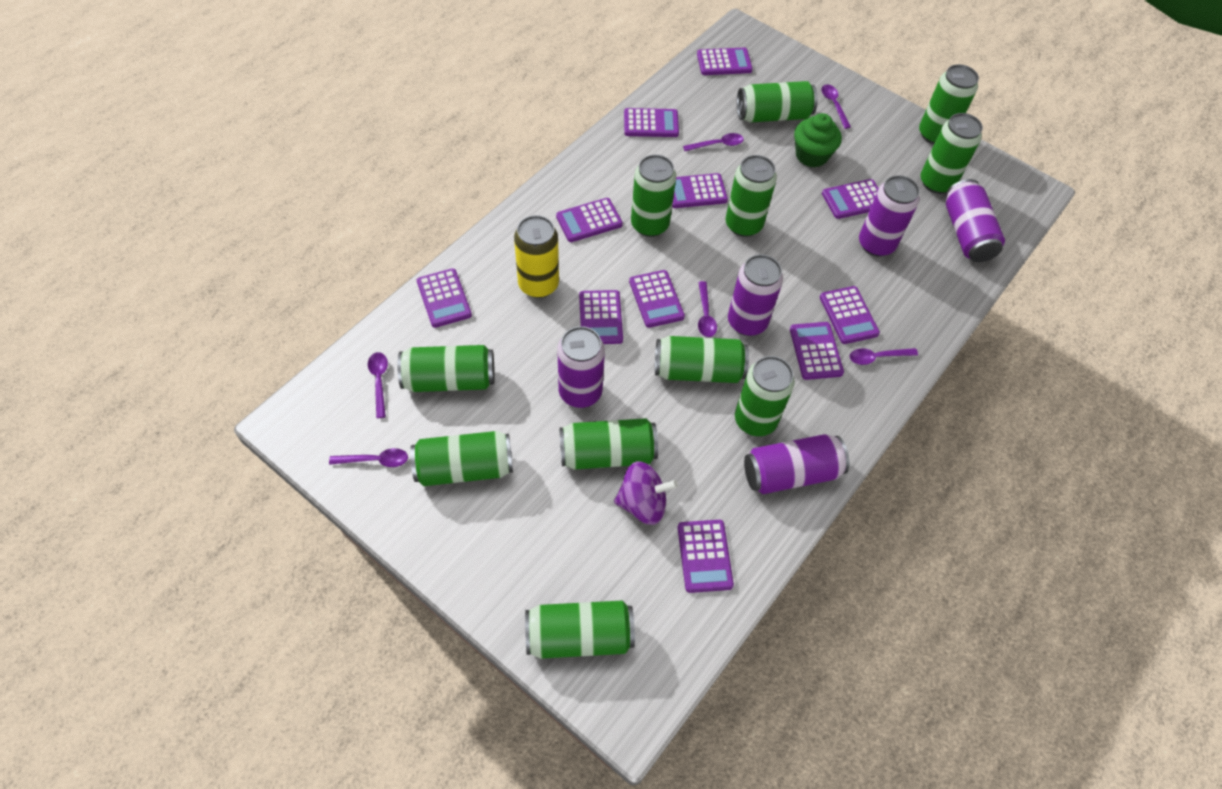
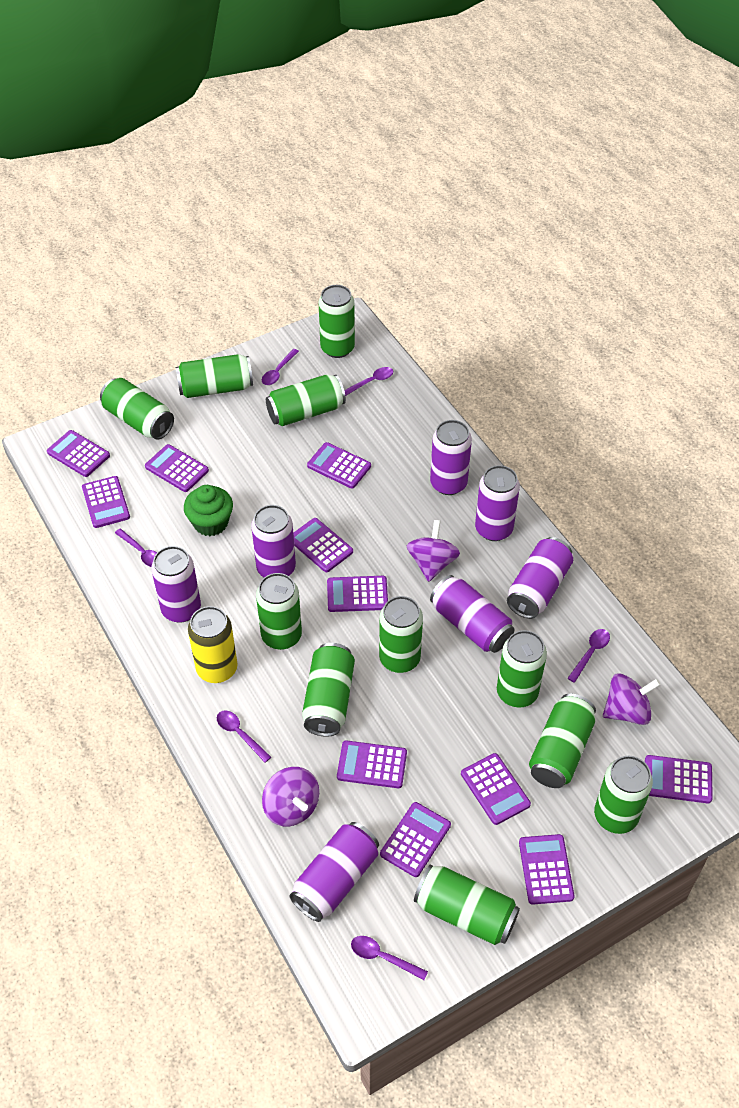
purple can: 5 -> 7
purple spinning top: 1 -> 3

